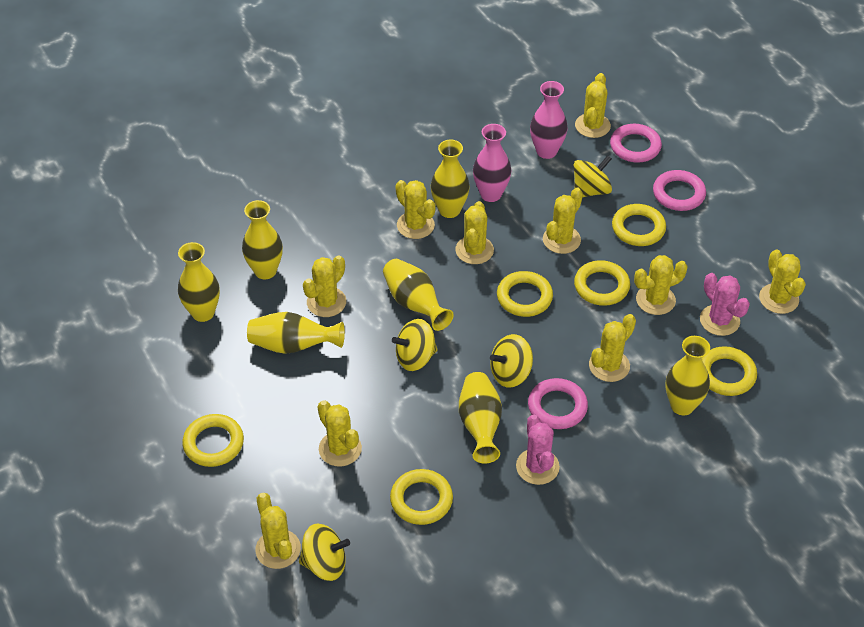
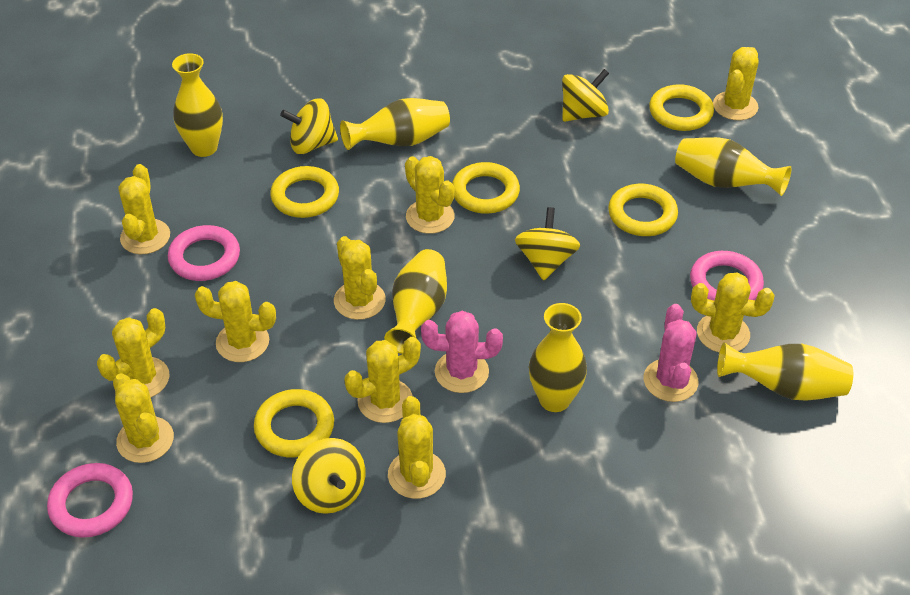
pink vase: 2 -> 0
yellow ring: 6 -> 5
yellow vase: 7 -> 6

